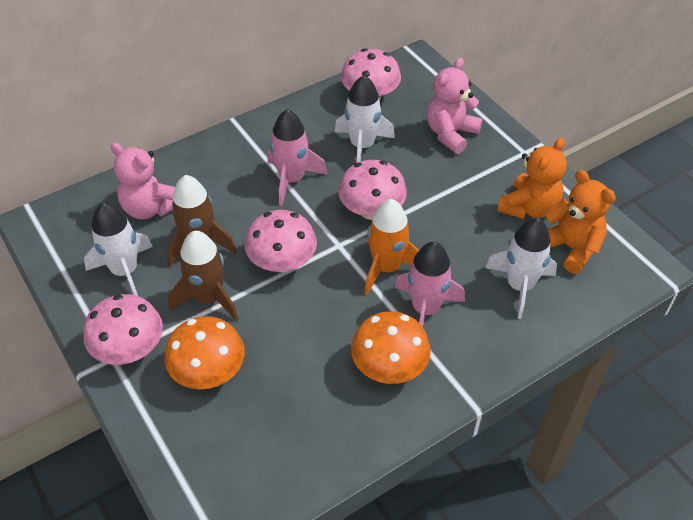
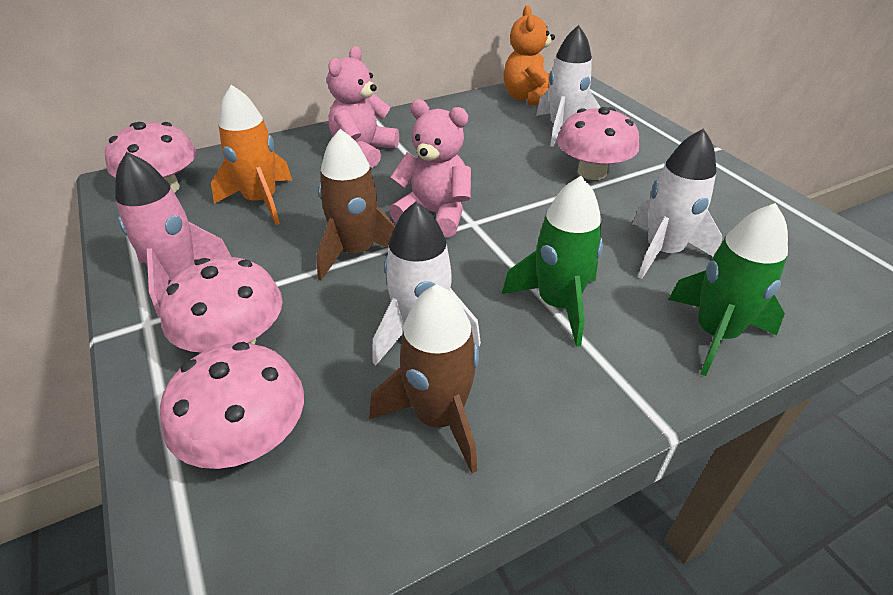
green rocket: 0 -> 2
orange mushroom: 2 -> 0
orange teddy bear: 2 -> 1
pink rocket: 2 -> 1

